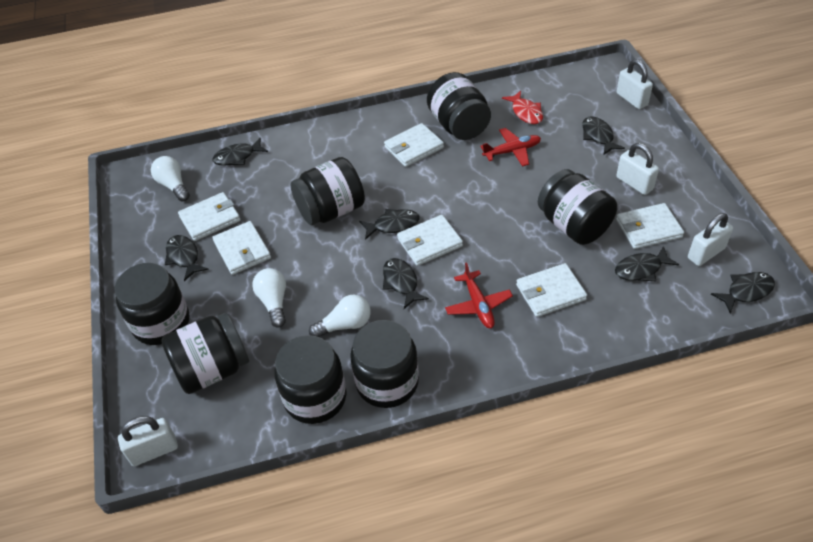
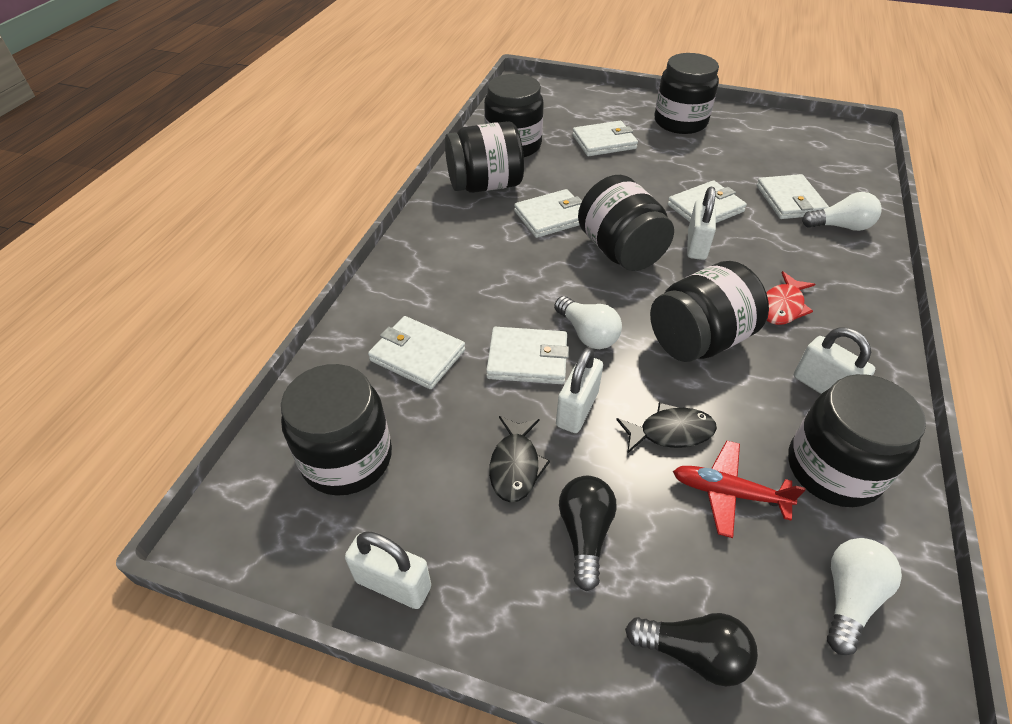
black fish: 7 -> 2
black light bulb: 0 -> 2
red plane: 2 -> 1

